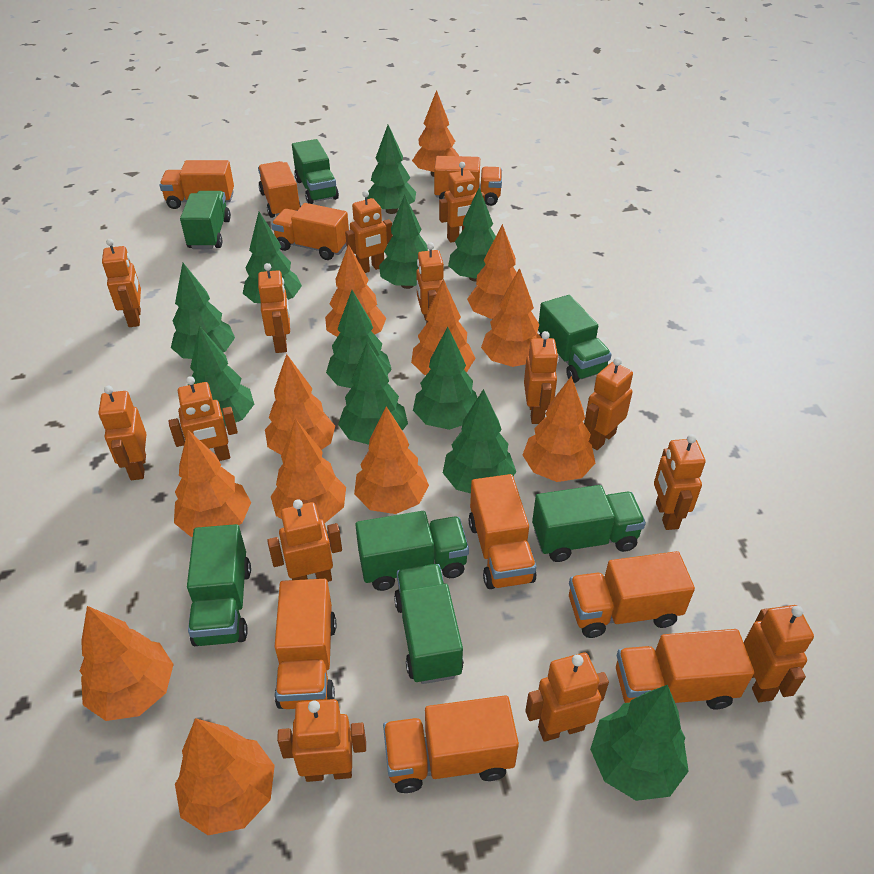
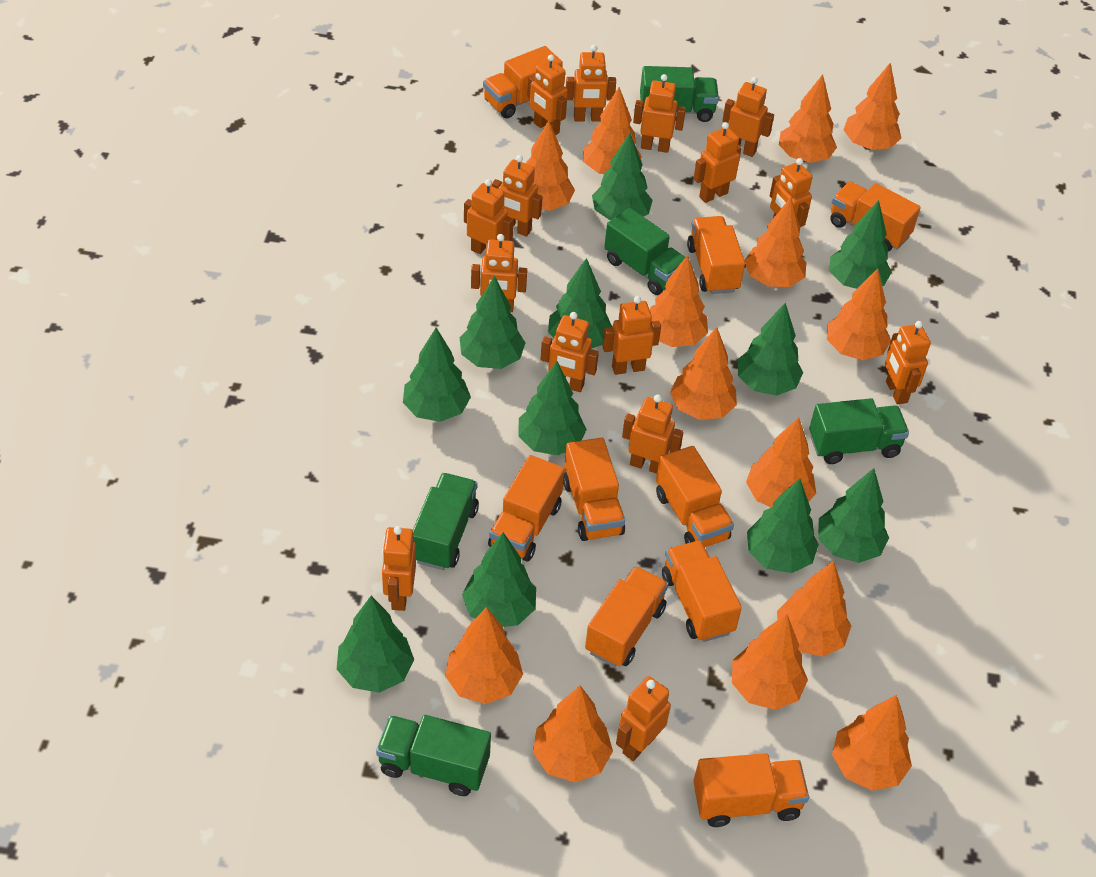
green truck: 7 -> 5
orange robot: 14 -> 15
orange tree: 12 -> 14

